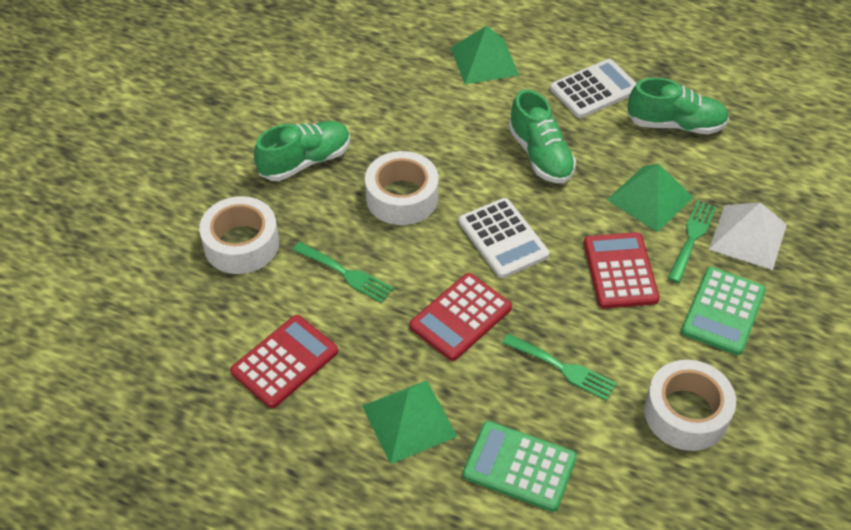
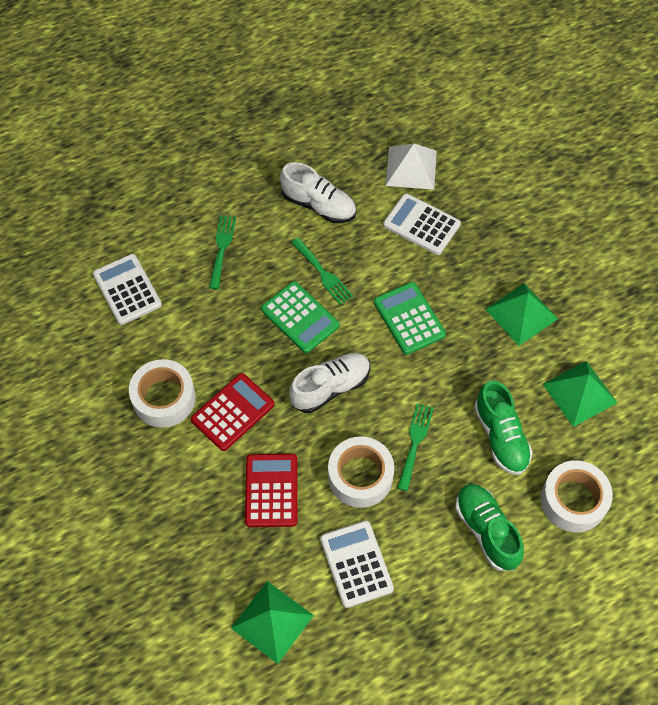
green shoe: 3 -> 2
red calculator: 3 -> 2
white calculator: 2 -> 3
white shoe: 0 -> 2

